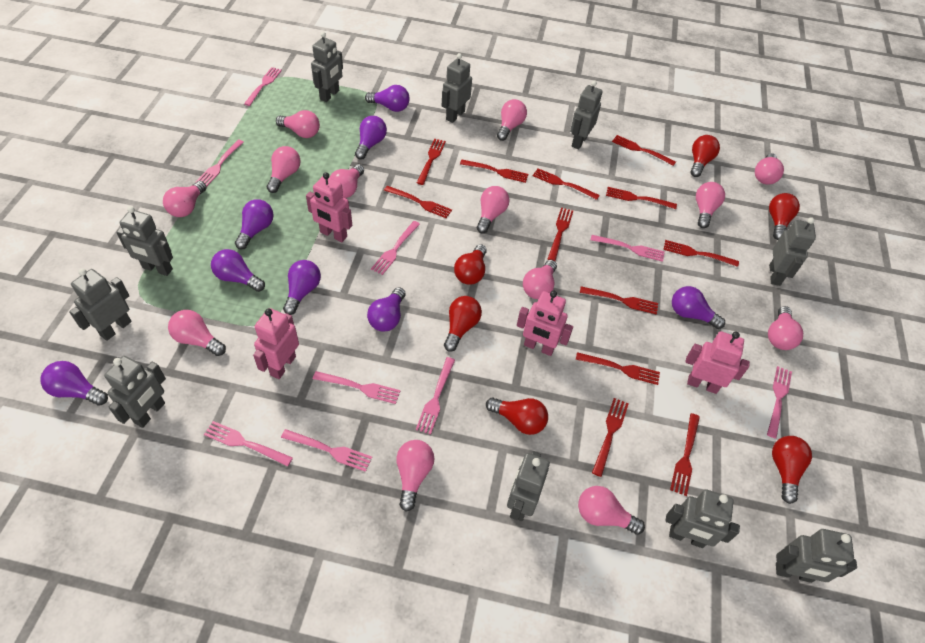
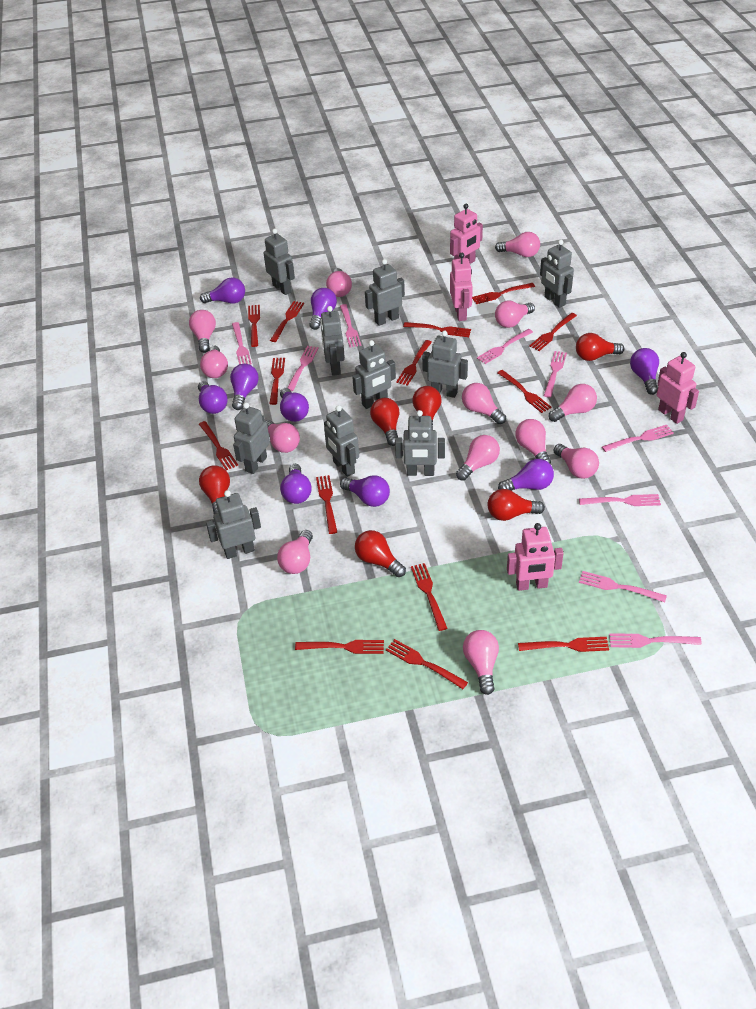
purple light bulb: 8 -> 9
red fork: 12 -> 14

